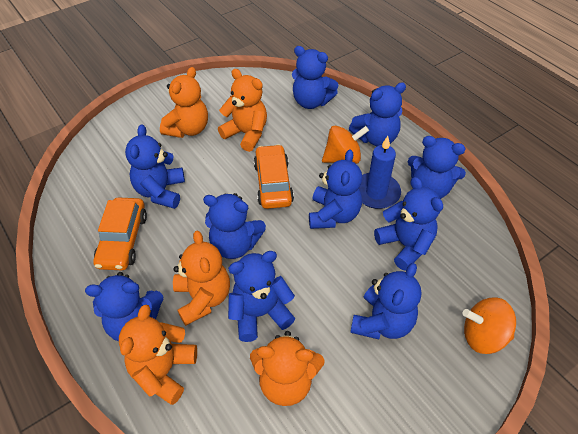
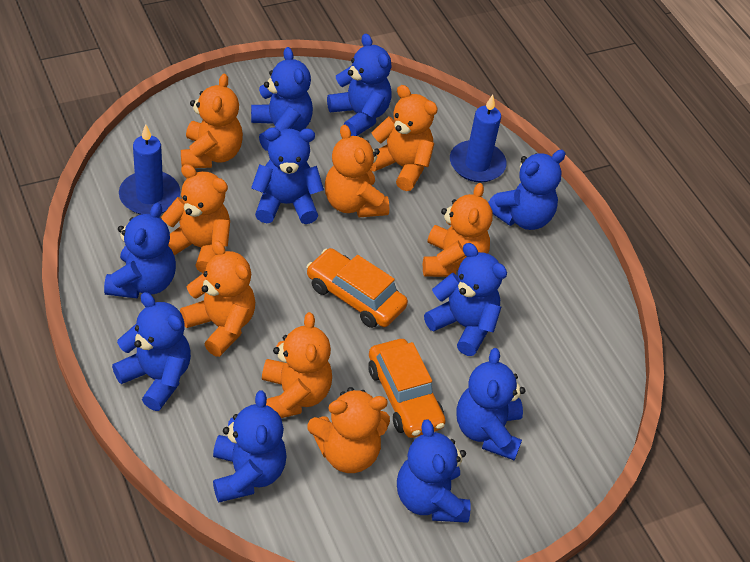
blue candle: 1 -> 2
orange spinning top: 2 -> 0
orange teddy bear: 5 -> 8

